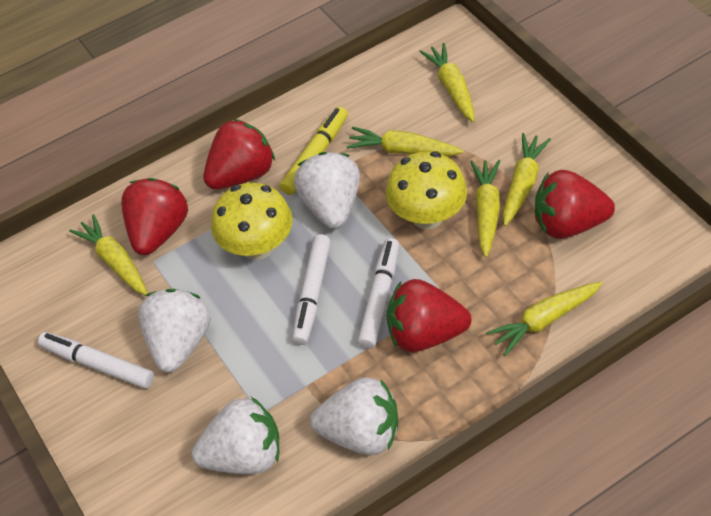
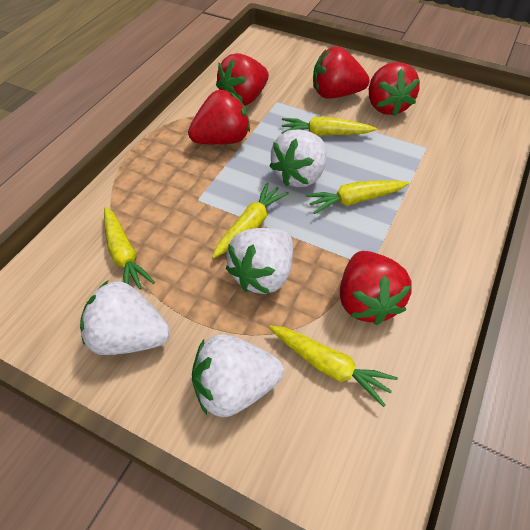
red strawberry: 4 -> 5
white marker: 3 -> 0
yellow carrot: 6 -> 5
yellow marker: 1 -> 0
yellow mushroom: 2 -> 0

